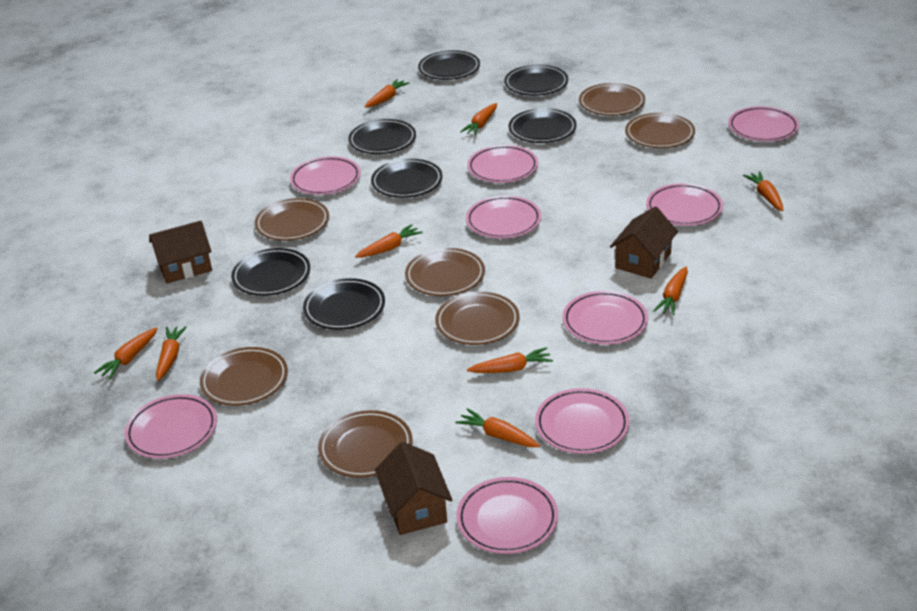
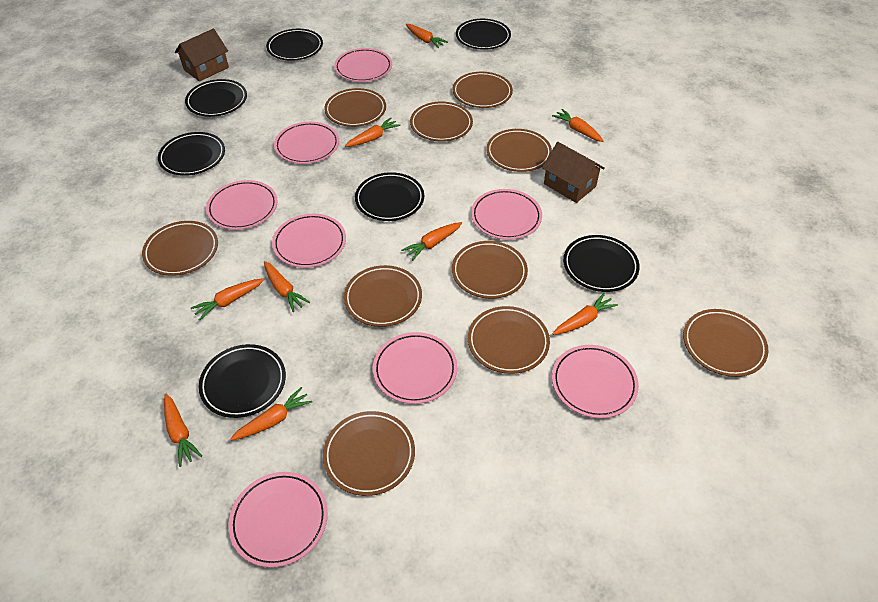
brown house: 3 -> 2
brown plate: 7 -> 10
pink plate: 9 -> 8

